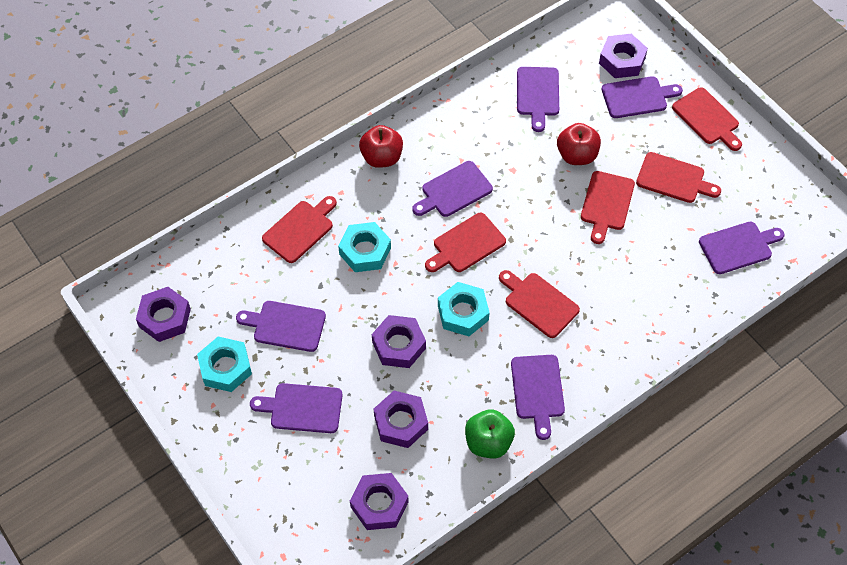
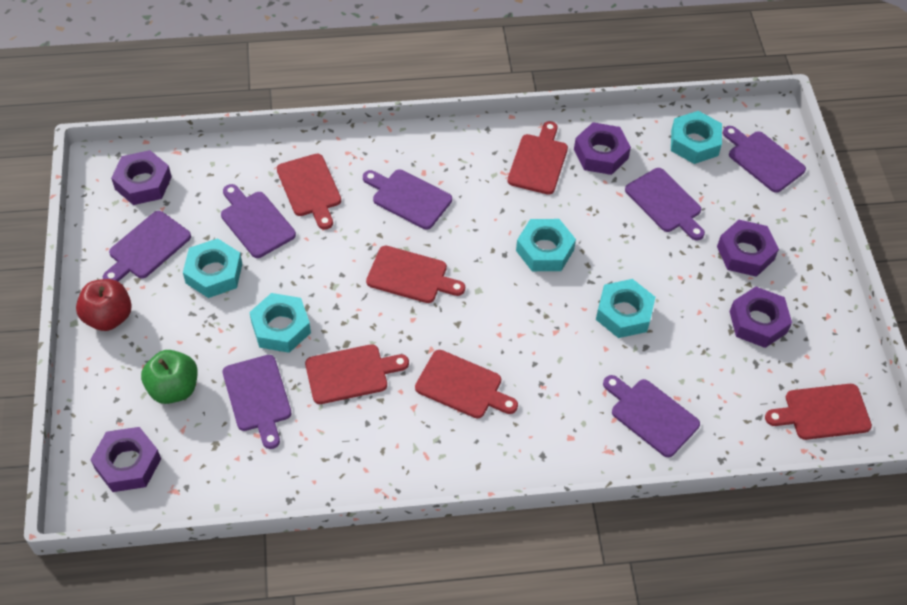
red apple: 2 -> 1
turquoise nut: 3 -> 5

